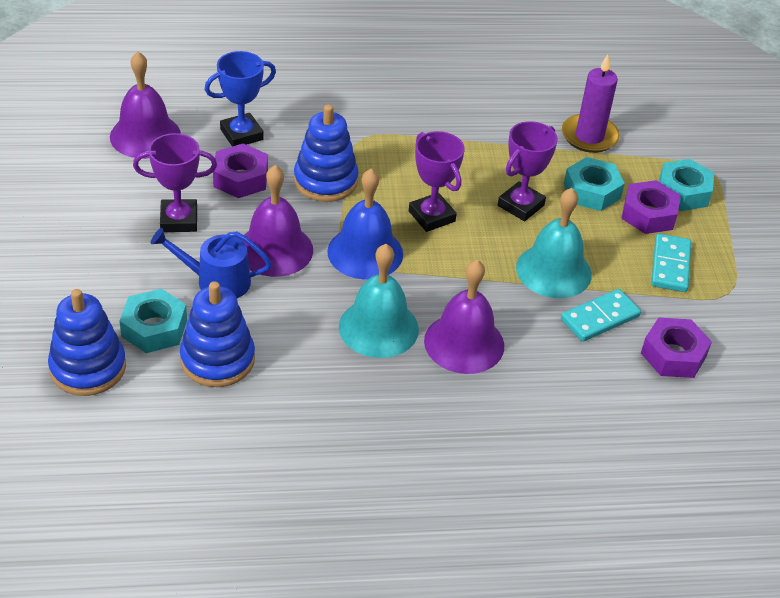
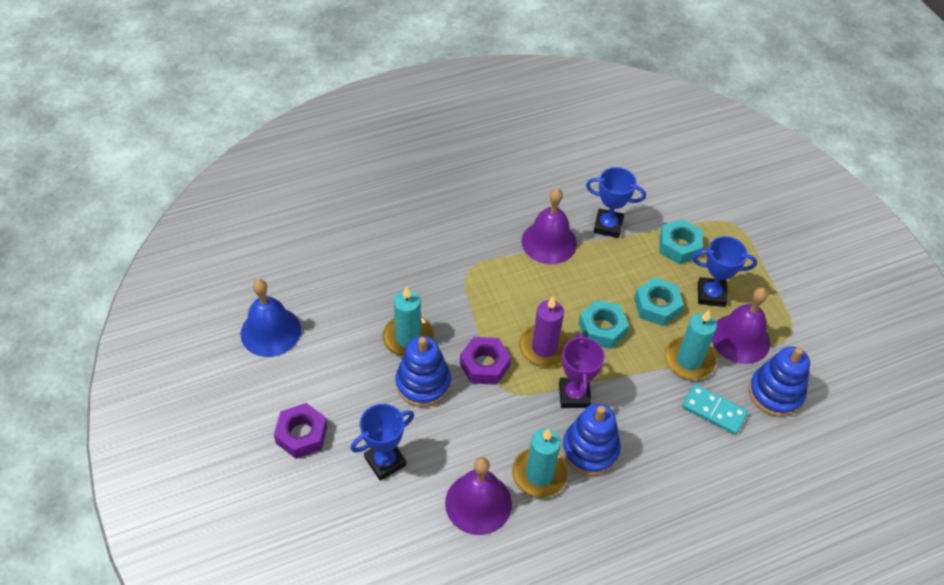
blue trophy: 1 -> 3
blue watering can: 1 -> 0
purple nut: 3 -> 2
purple trophy: 3 -> 1
turquoise bell: 2 -> 0
turquoise candle: 0 -> 3
turquoise domino: 2 -> 1

